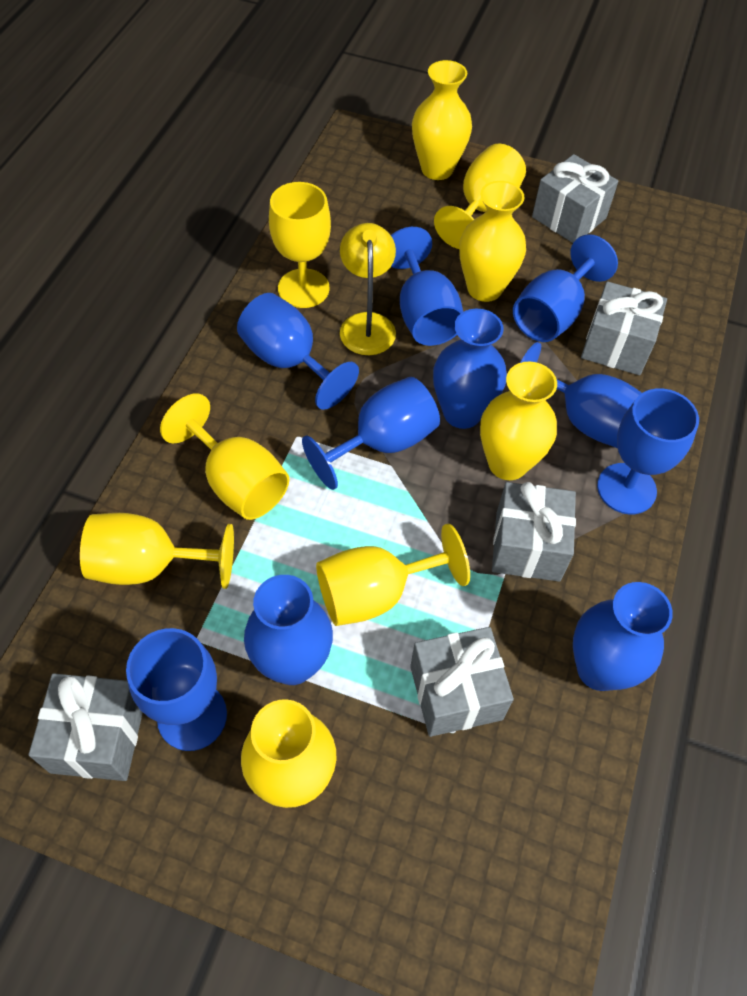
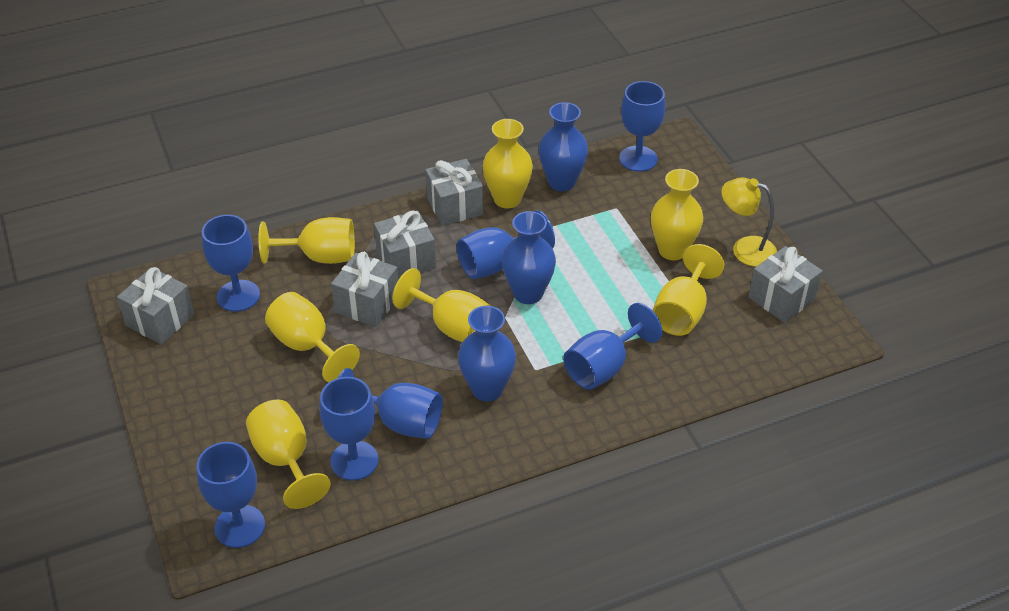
yellow vase: 4 -> 2

